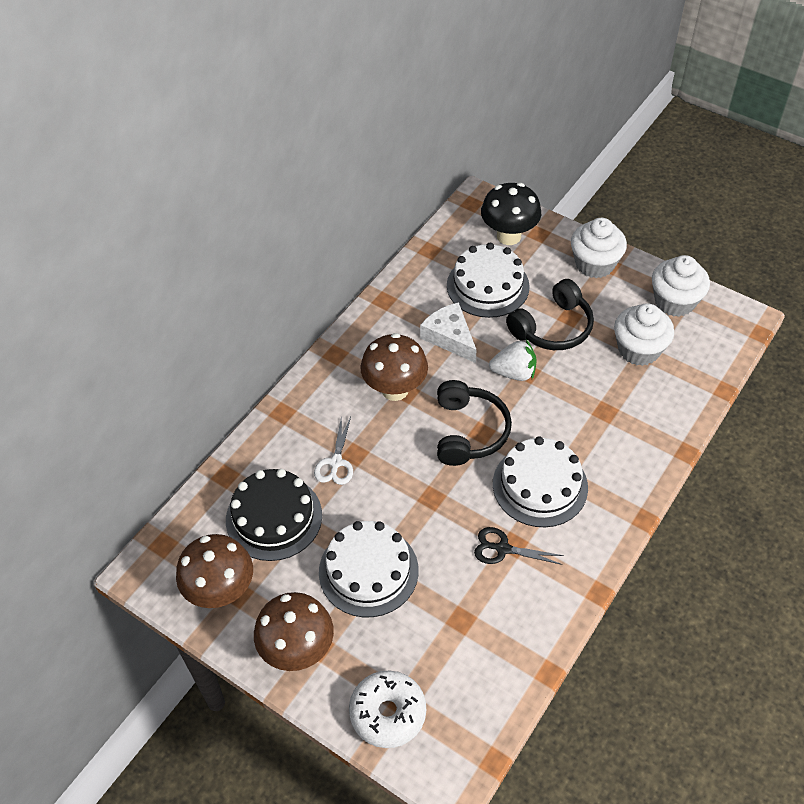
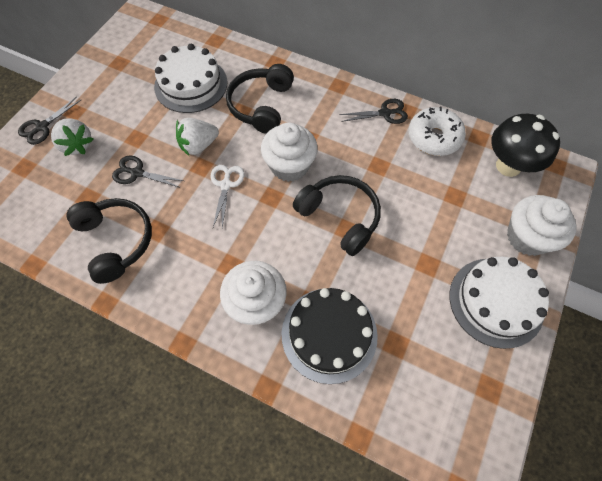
black headphones: 2 -> 3
black scissors: 1 -> 3
brown mushroom: 3 -> 0
white cake: 3 -> 2
white cheese: 1 -> 0
white strawberry: 1 -> 2

